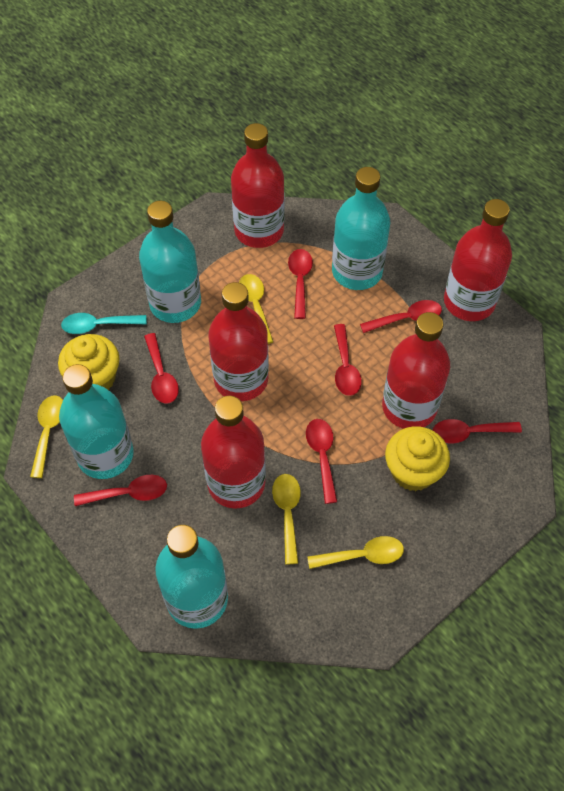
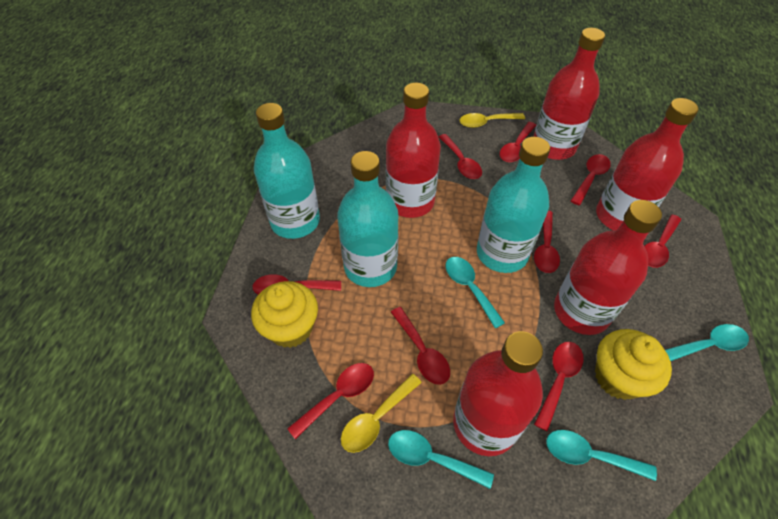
red spoon: 7 -> 9
turquoise bottle: 4 -> 3
turquoise spoon: 1 -> 4
yellow spoon: 4 -> 2

